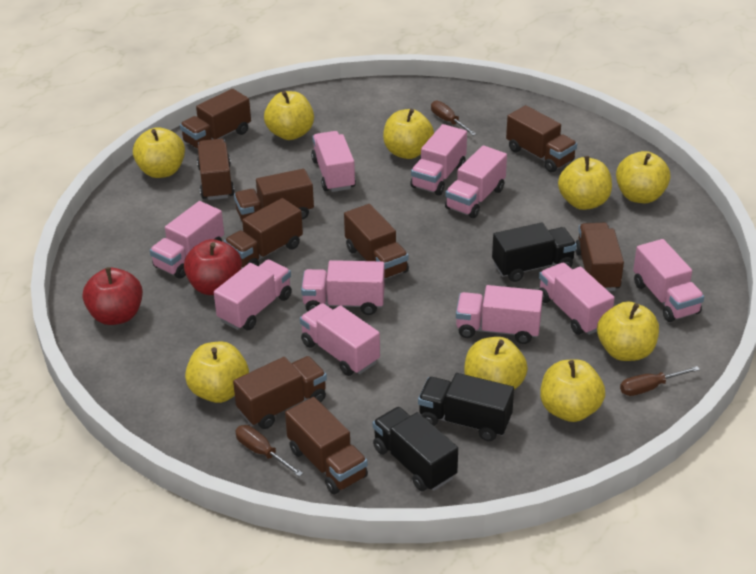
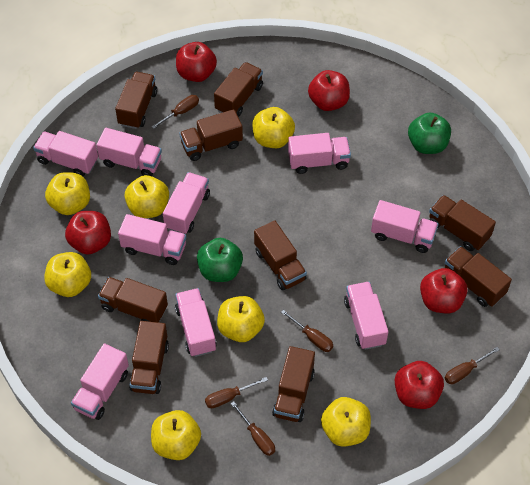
black truck: 3 -> 0
brown screwdriver: 3 -> 5
green apple: 0 -> 2
pink truck: 10 -> 9
red apple: 2 -> 5
yellow apple: 9 -> 7

